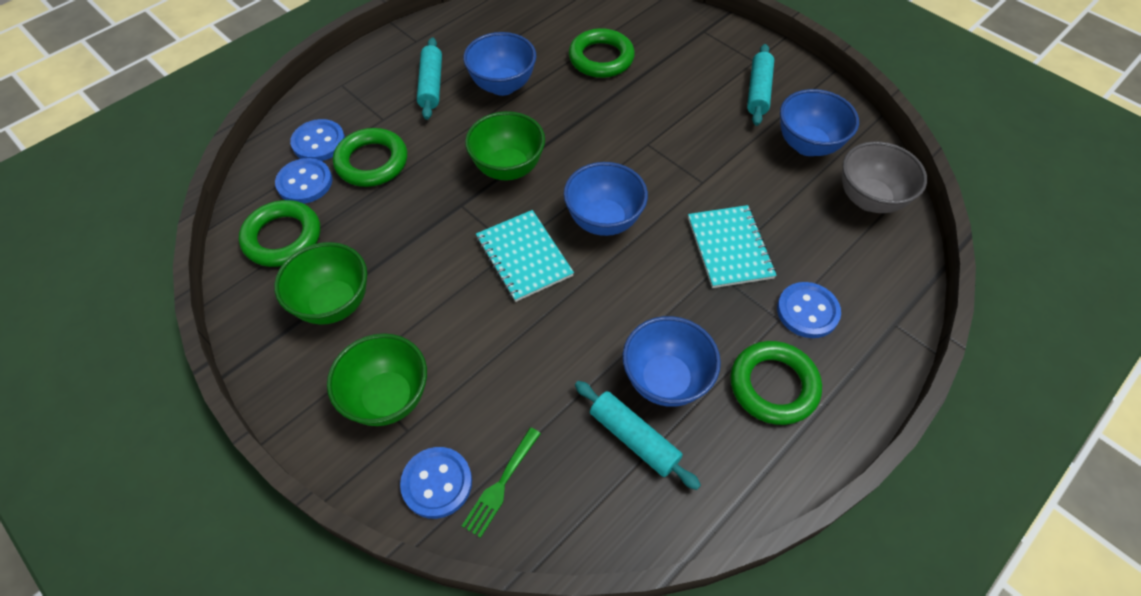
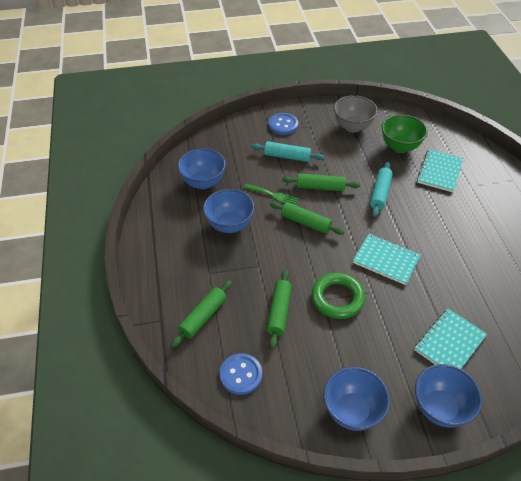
blue button: 4 -> 2
green bowl: 3 -> 1
green ring: 4 -> 1
green rolling pin: 0 -> 4
turquoise notebook: 2 -> 3
turquoise rolling pin: 3 -> 2

